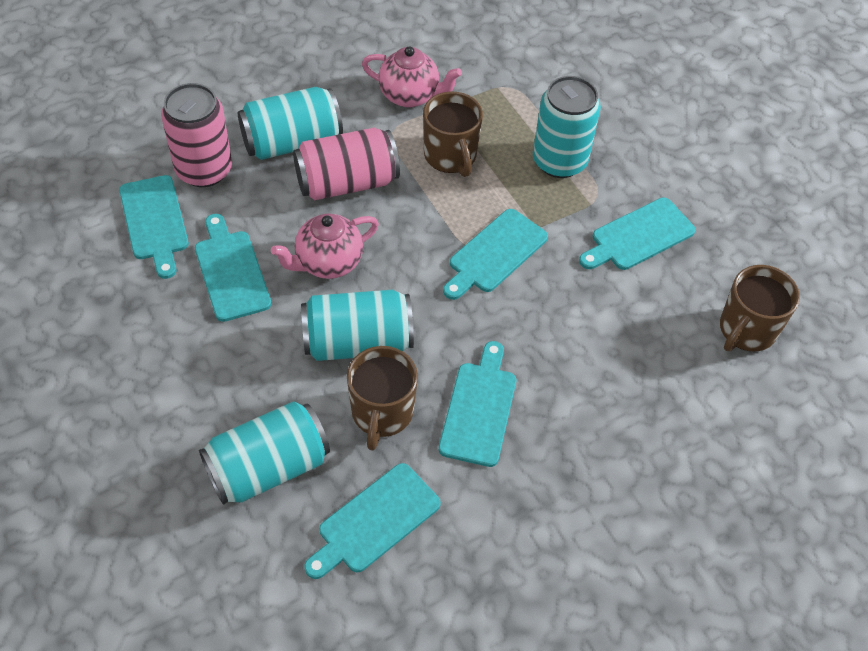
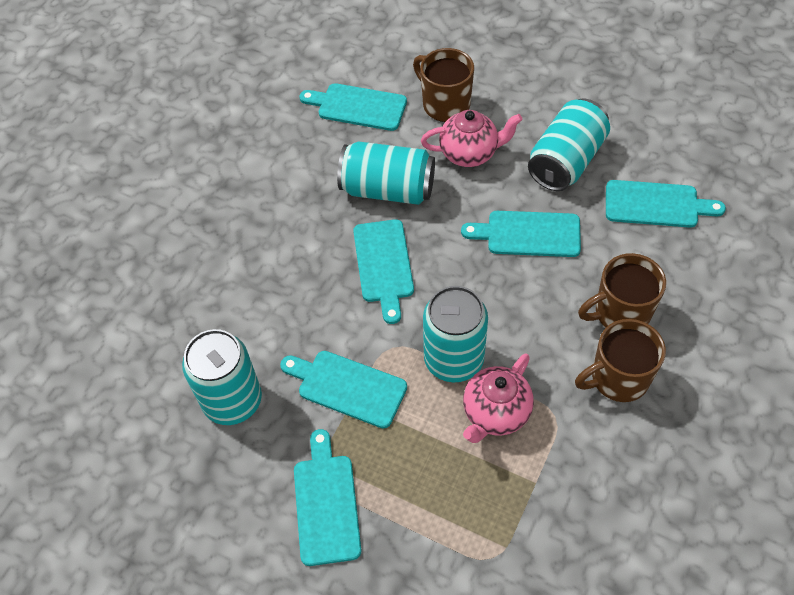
pink can: 2 -> 0

